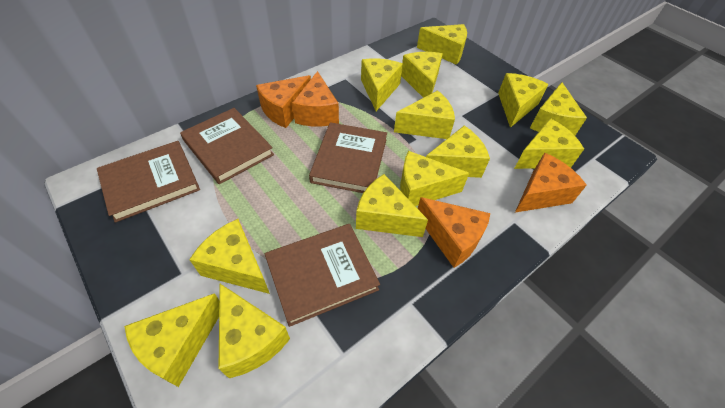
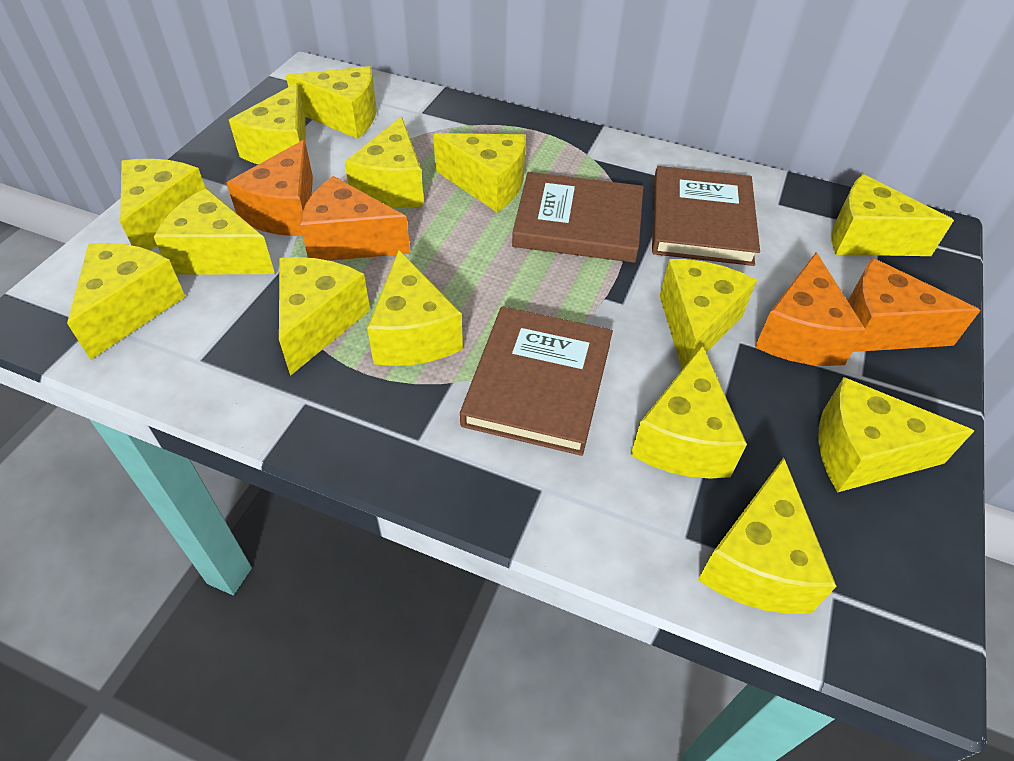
brown book: 4 -> 3
yellow cheese: 13 -> 14

